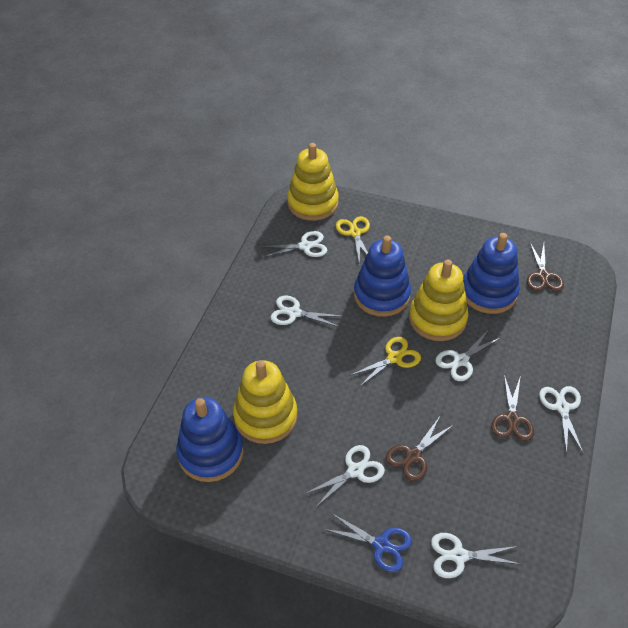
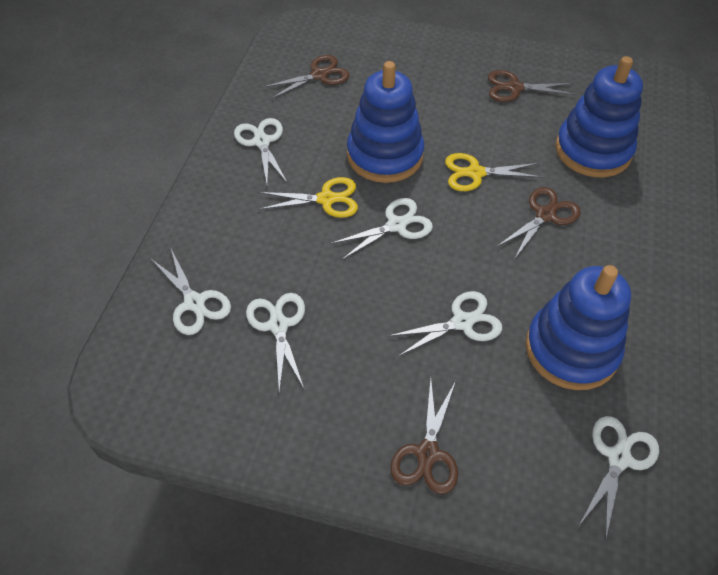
blue scissors: 1 -> 0
brown scissors: 3 -> 4
yellow stacking toy: 3 -> 0

